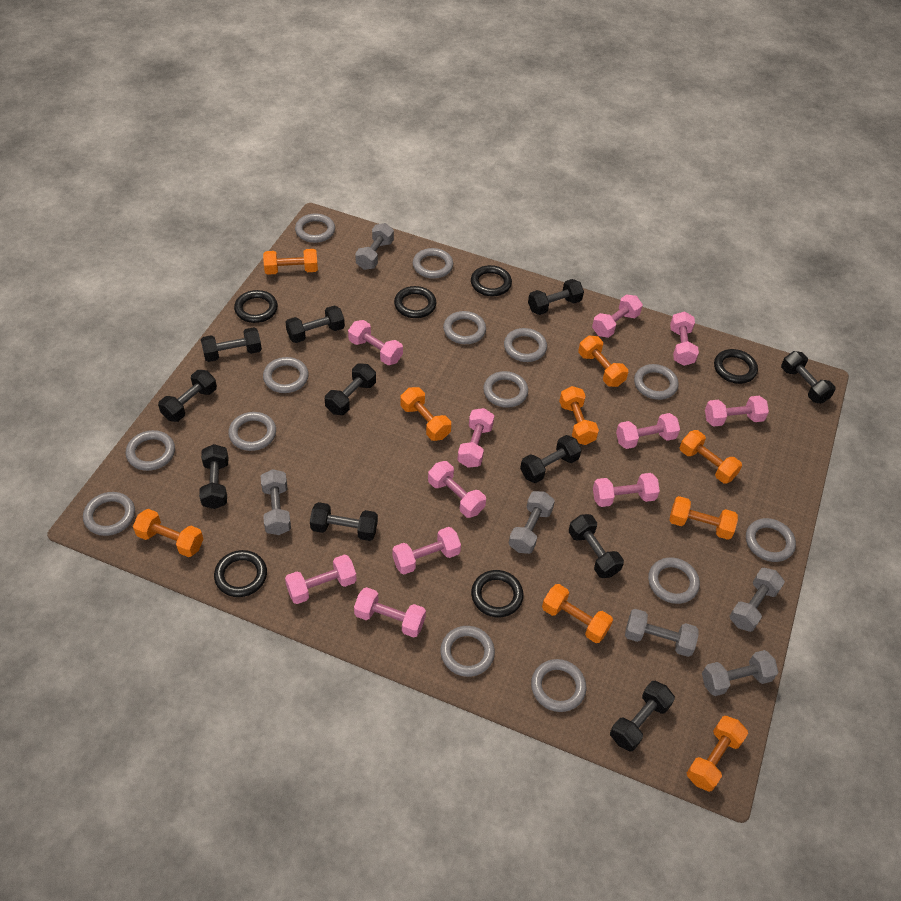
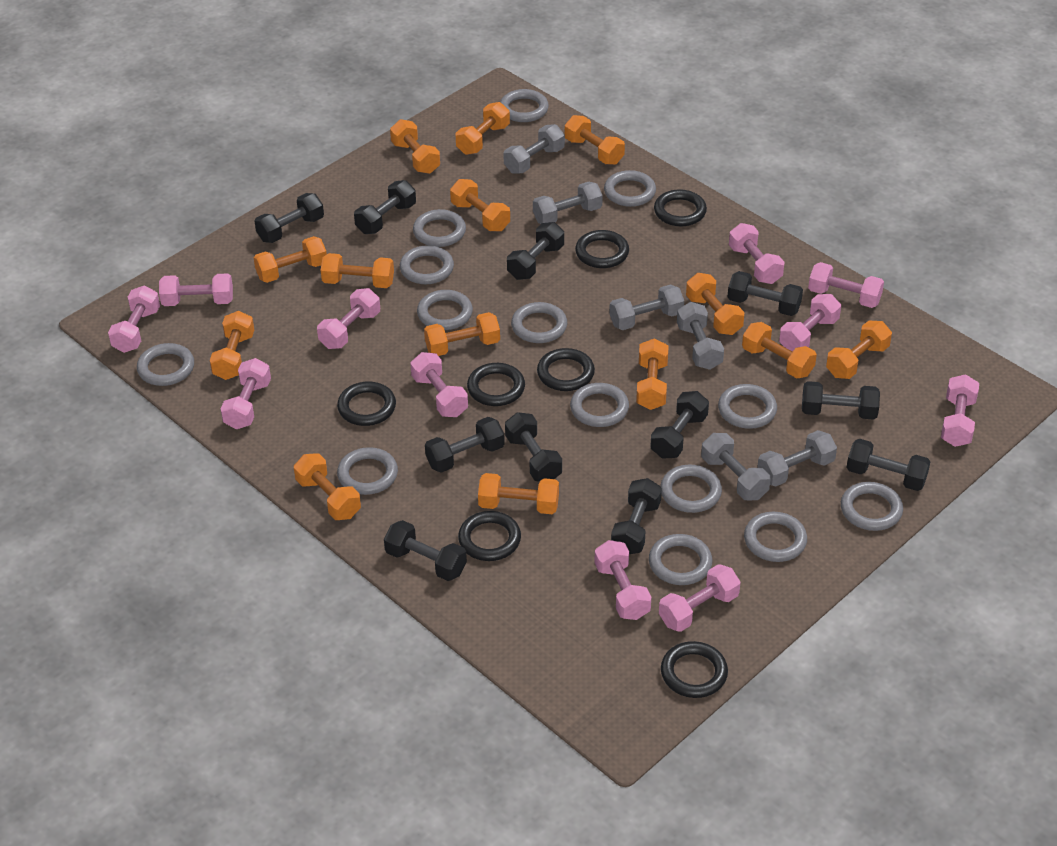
black ring: 6 -> 7
orange dumbbell: 9 -> 14

